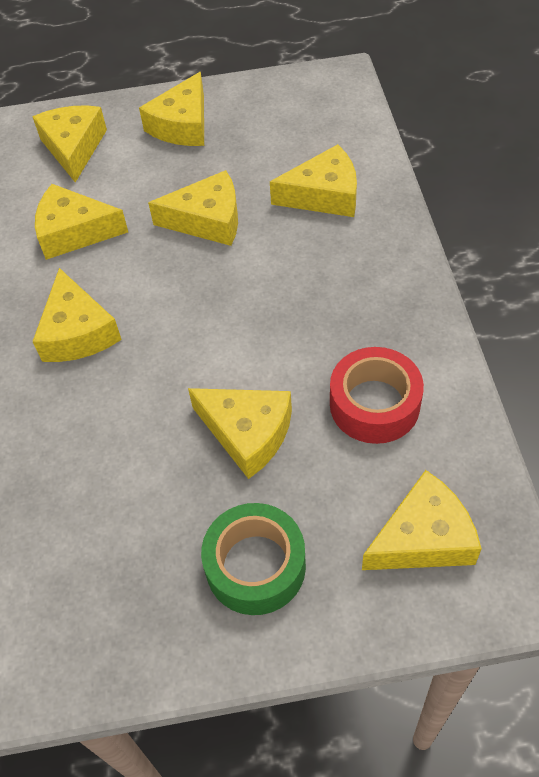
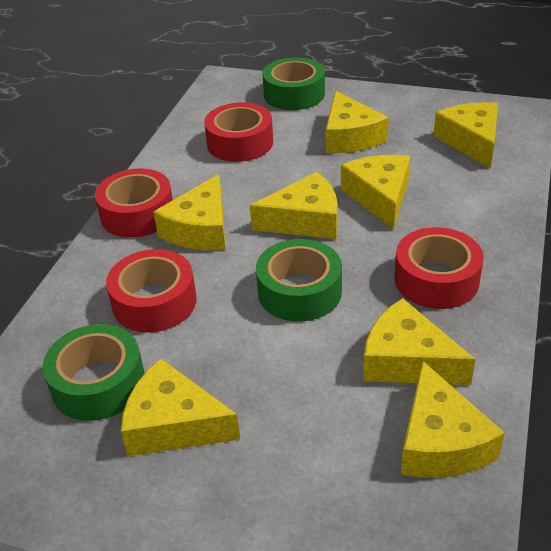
green tape: 1 -> 3
red tape: 1 -> 4

